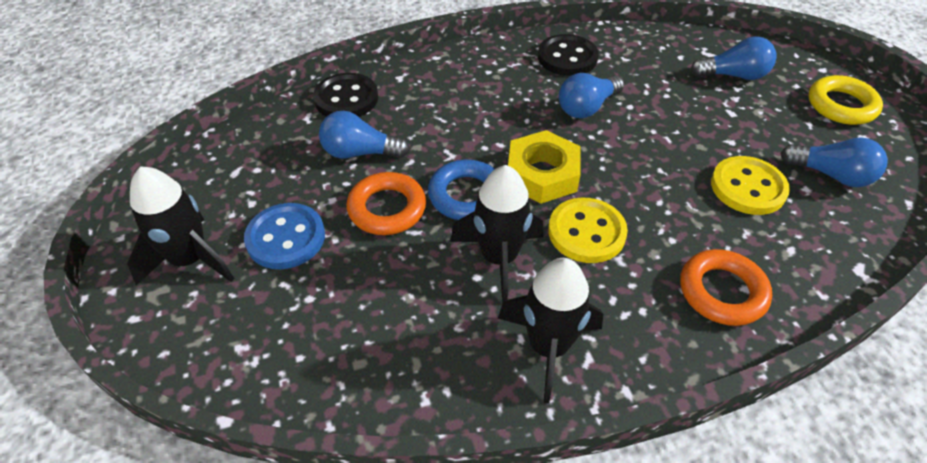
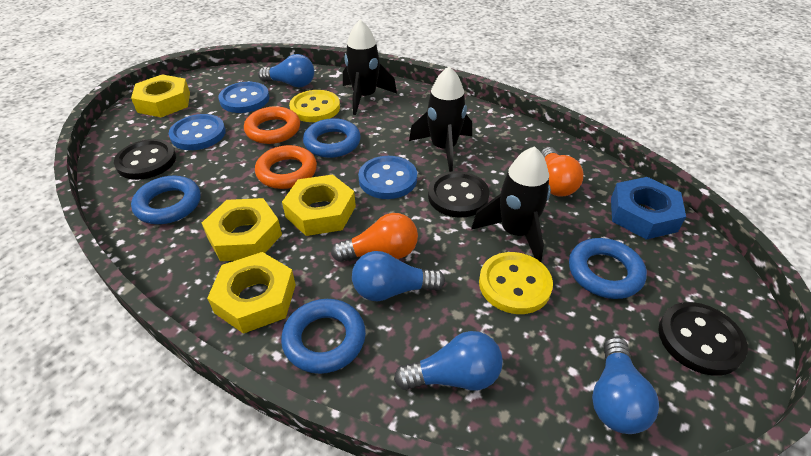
black button: 2 -> 3
blue button: 1 -> 3
blue nut: 0 -> 1
blue ring: 1 -> 4
orange light bulb: 0 -> 2
yellow nut: 1 -> 4
yellow ring: 1 -> 0

